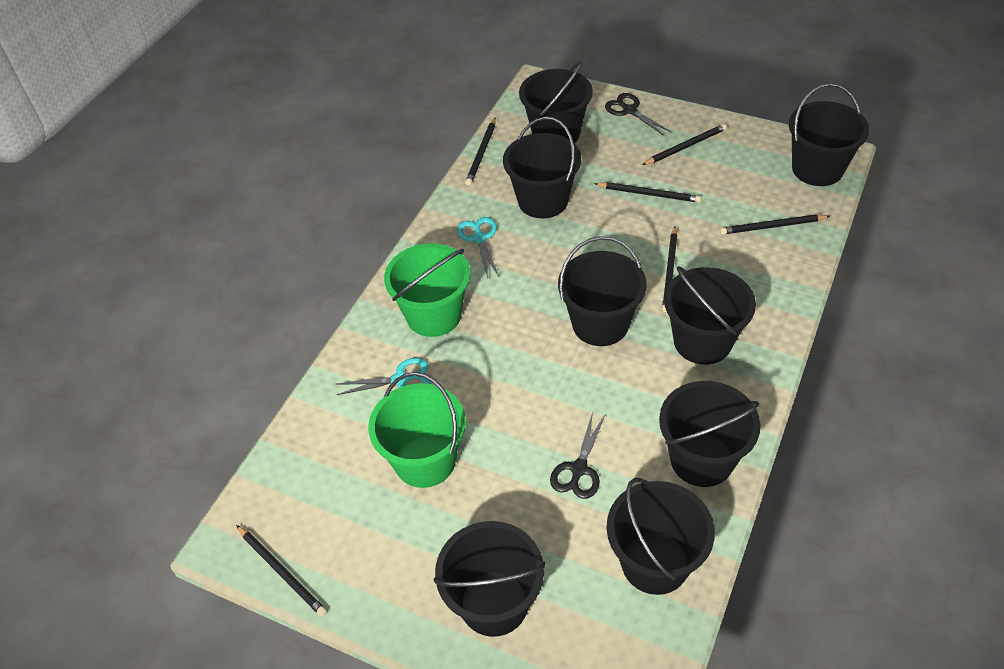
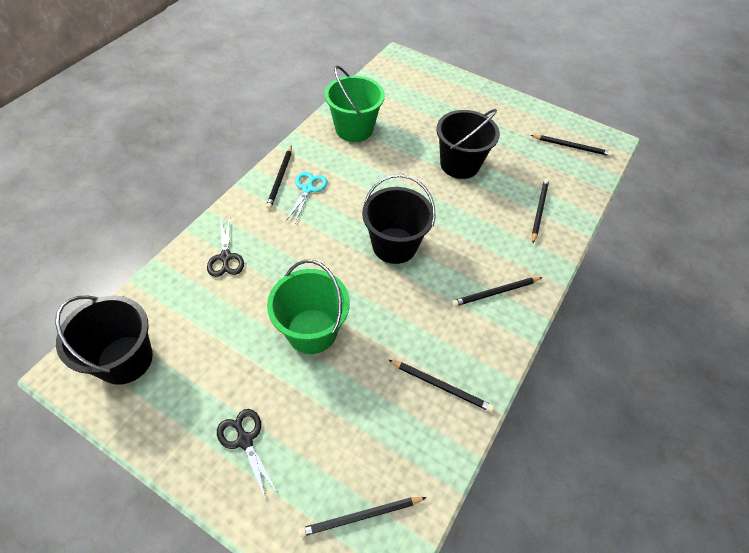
black bucket: 8 -> 3
turquoise scissors: 2 -> 1

